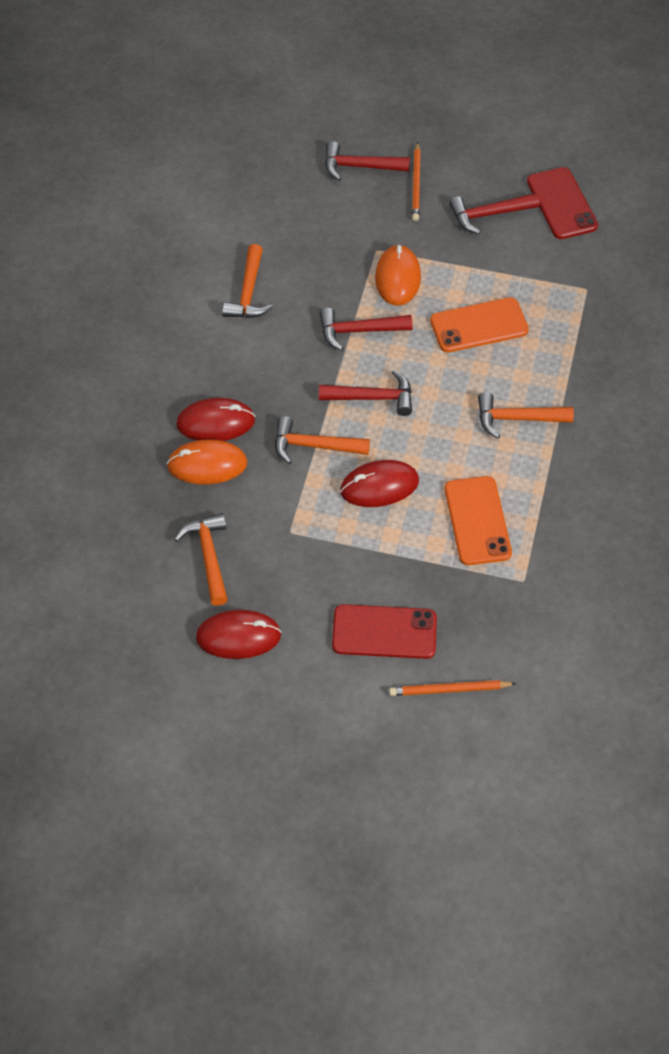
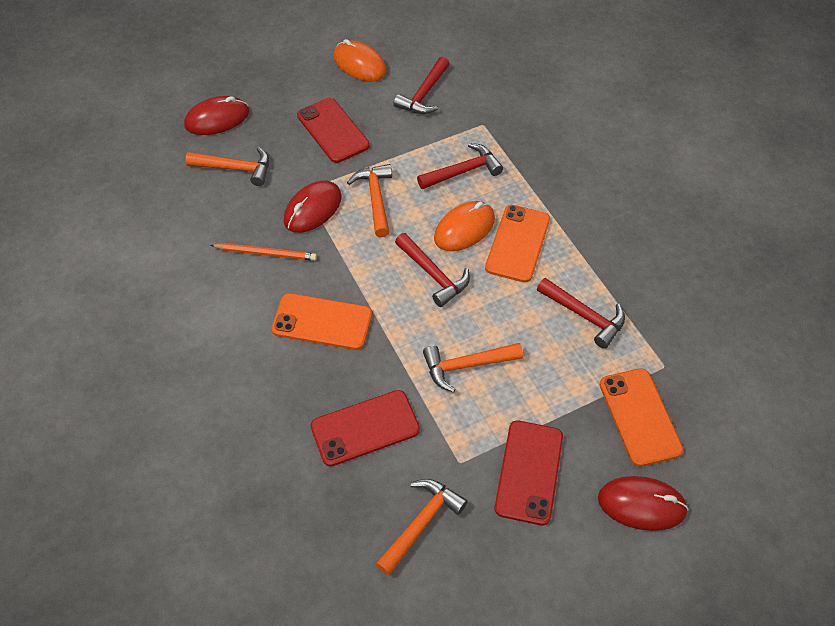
orange pencil: 2 -> 1
orange phone: 2 -> 3
red phone: 2 -> 3

